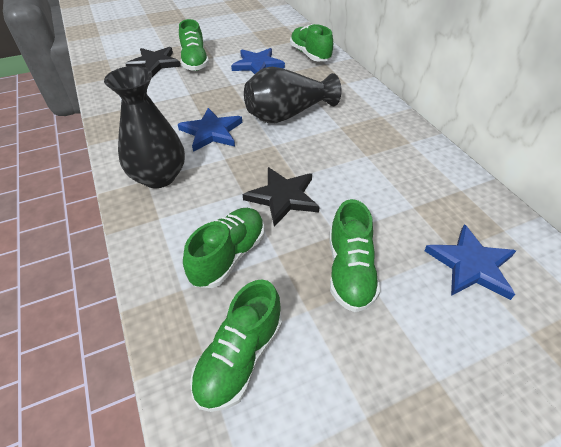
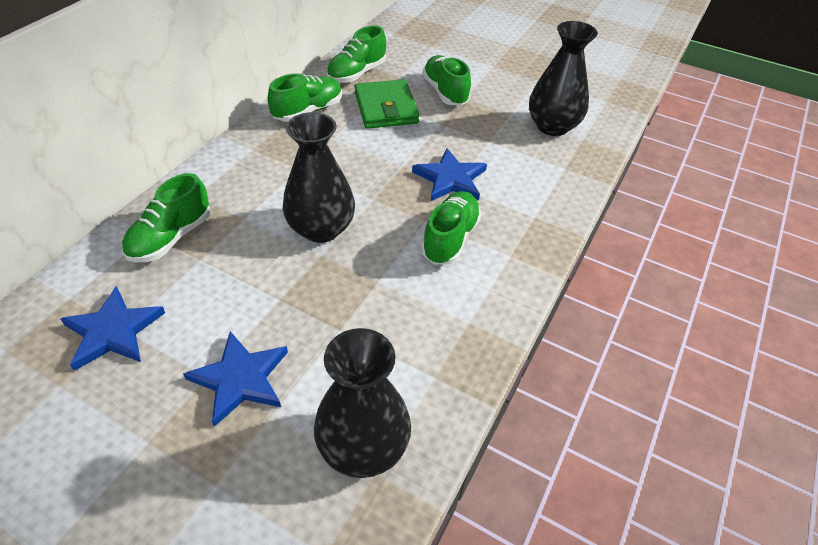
black star: 2 -> 0
black vase: 2 -> 3
green wallet: 0 -> 1

